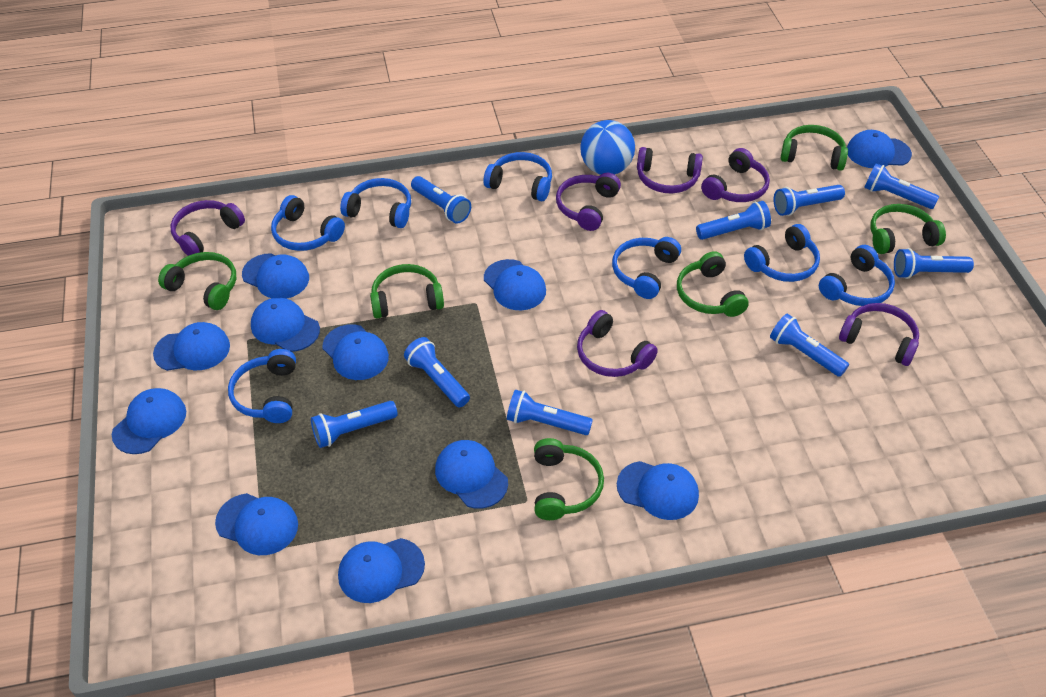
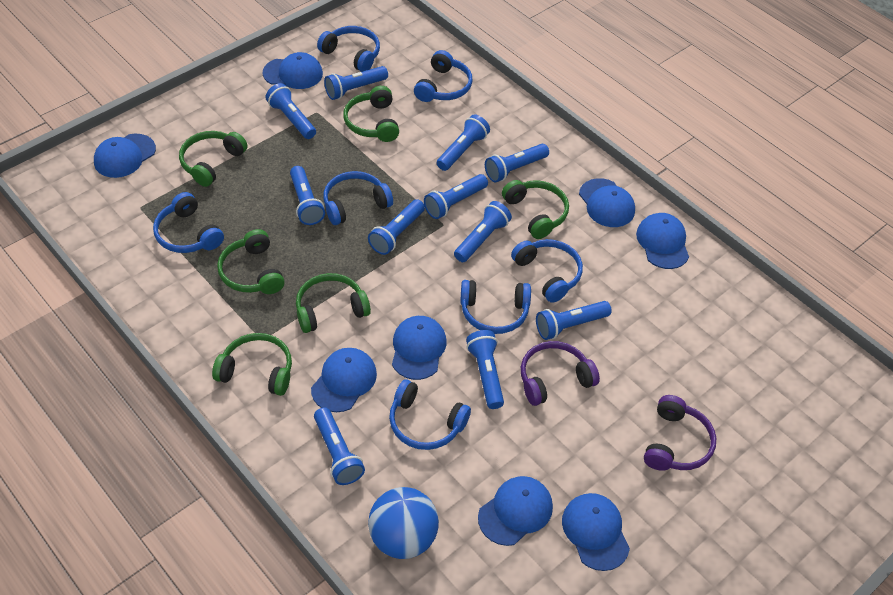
blue cap: 11 -> 8
blue flashlight: 9 -> 11
purple headphones: 6 -> 2

